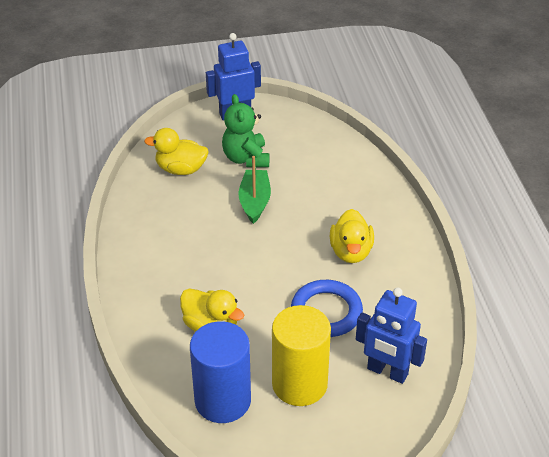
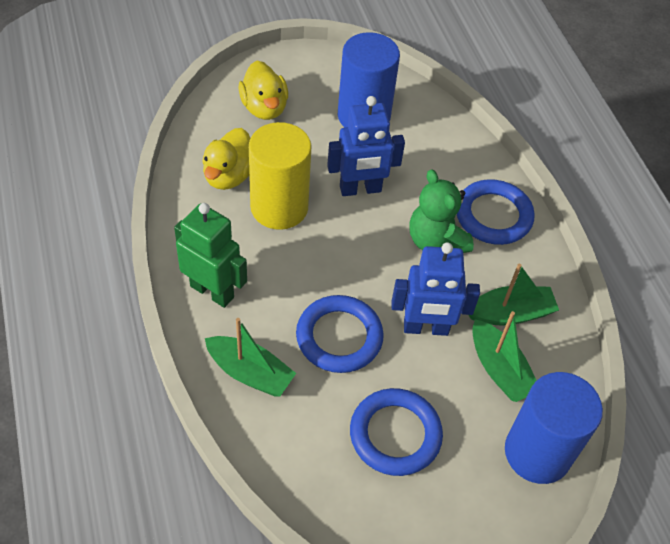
blue cylinder: 1 -> 2
blue ring: 1 -> 3
green boat: 1 -> 3
green robot: 0 -> 1
yellow duck: 3 -> 2

